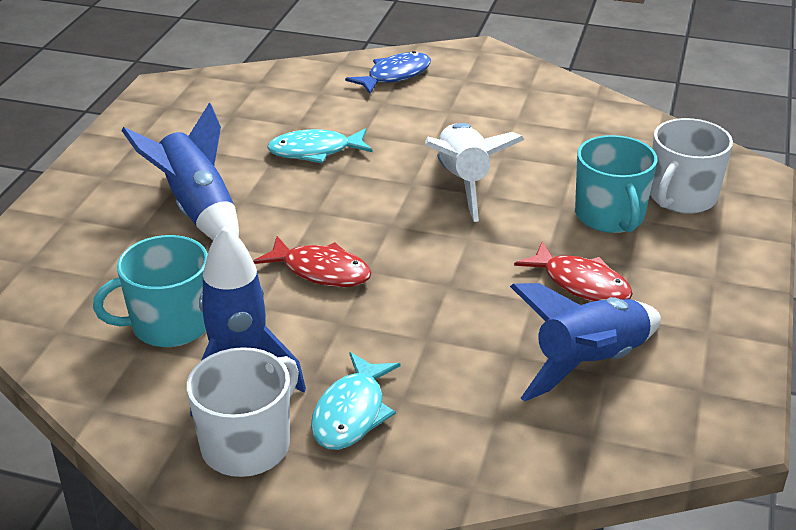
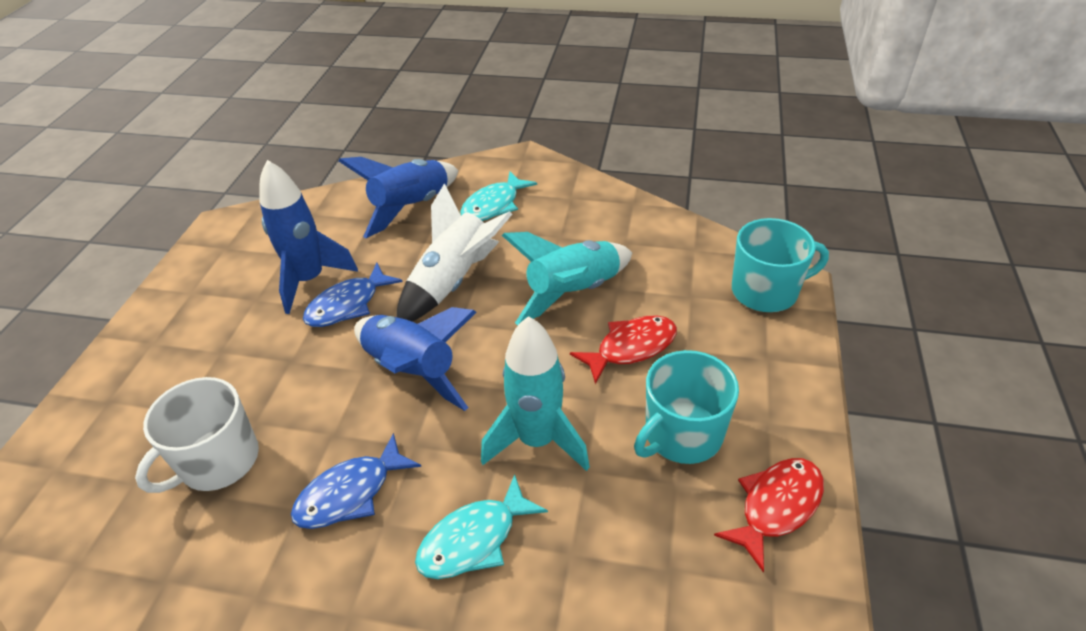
blue fish: 1 -> 2
turquoise rocket: 0 -> 2
white mug: 2 -> 1

